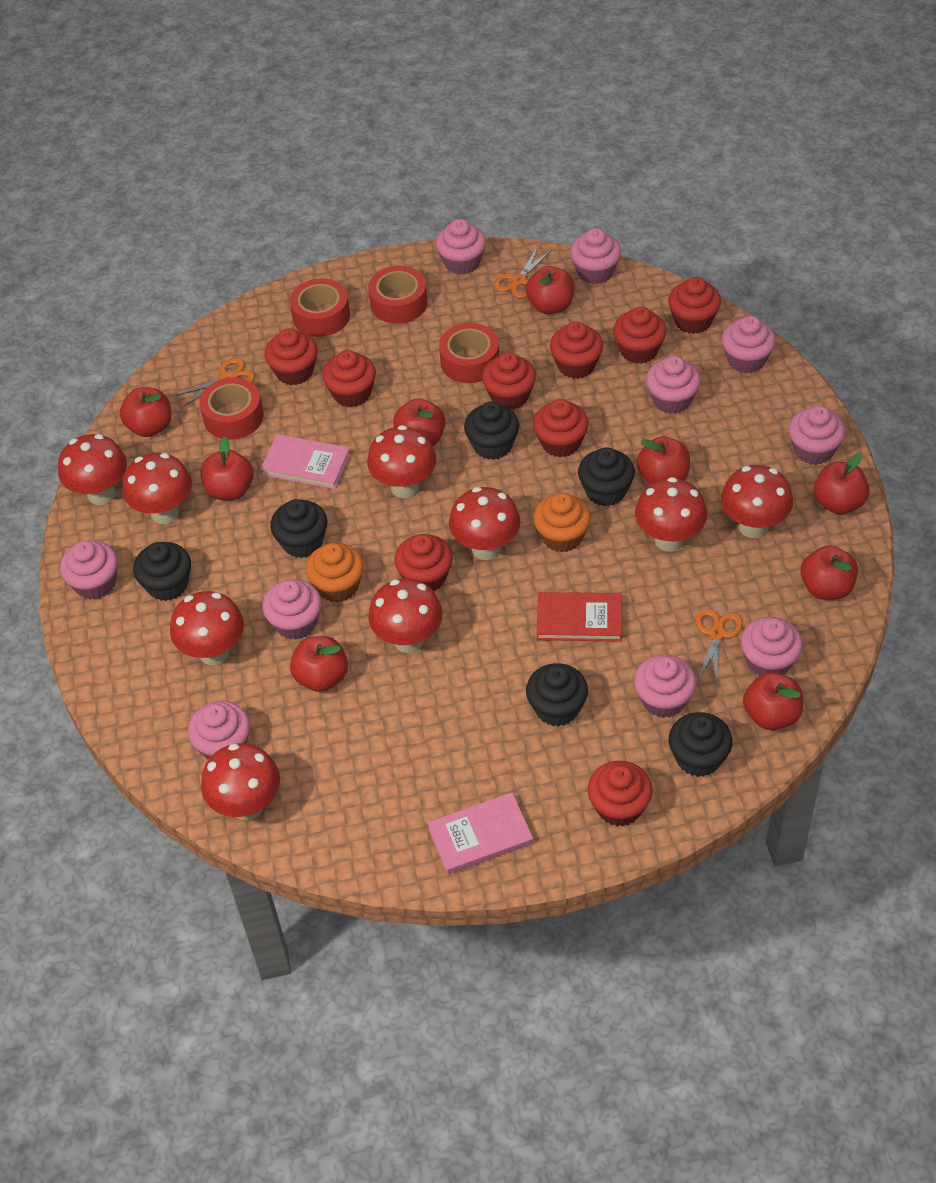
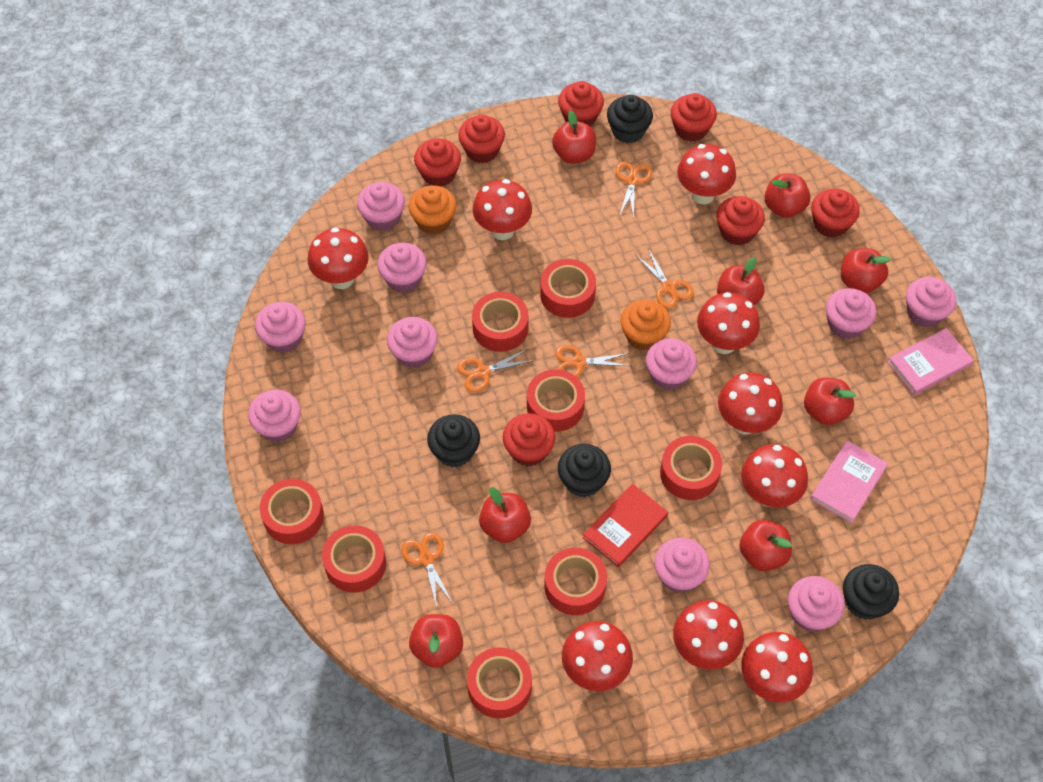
black cupcake: 6 -> 4
orange scissors: 3 -> 5
red apple: 9 -> 8
red cupcake: 9 -> 7
red tape: 4 -> 8

